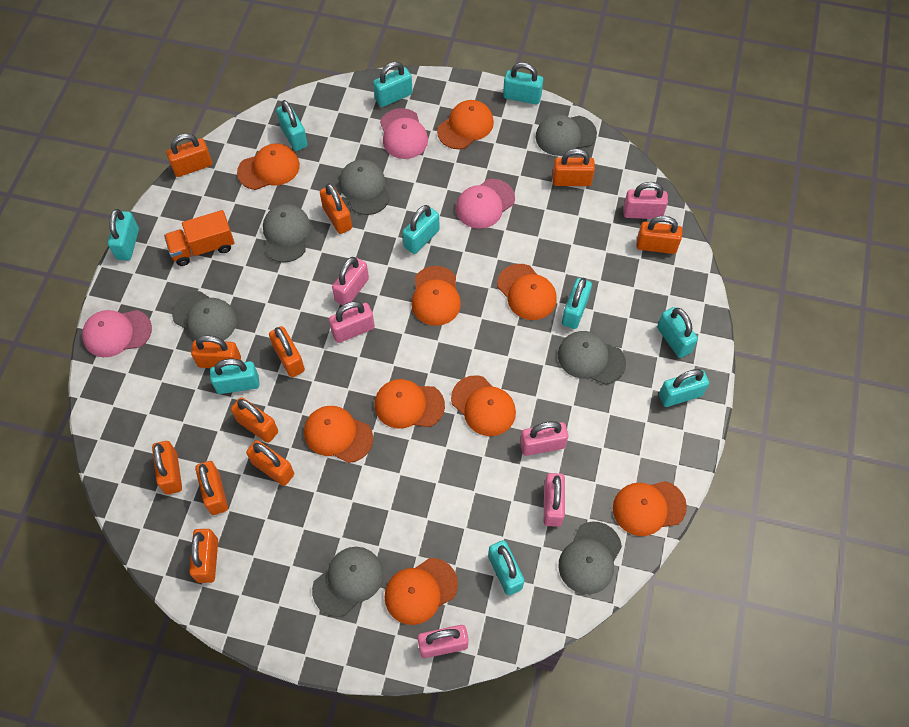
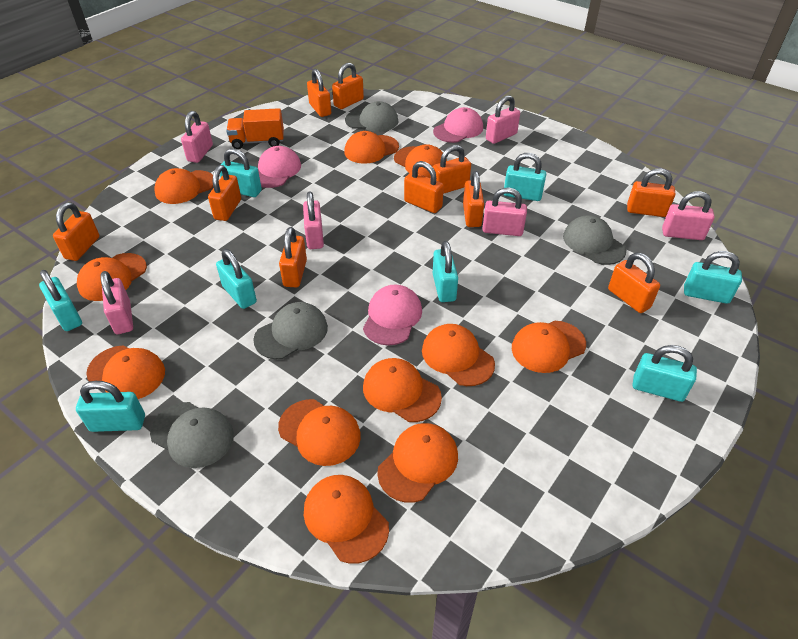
grey cap: 7 -> 4
orange cap: 9 -> 11
orange padlock: 11 -> 10
turquoise padlock: 10 -> 8

